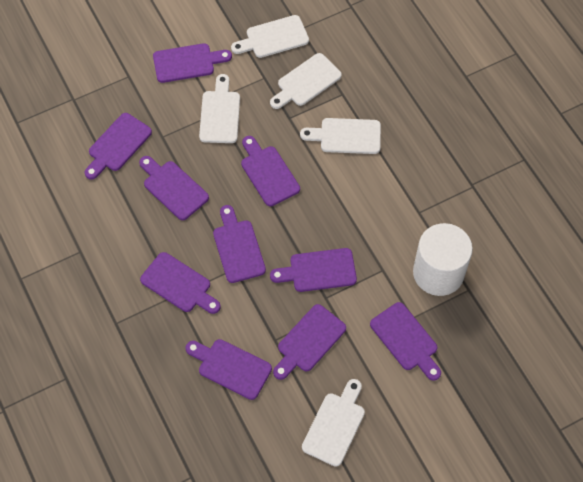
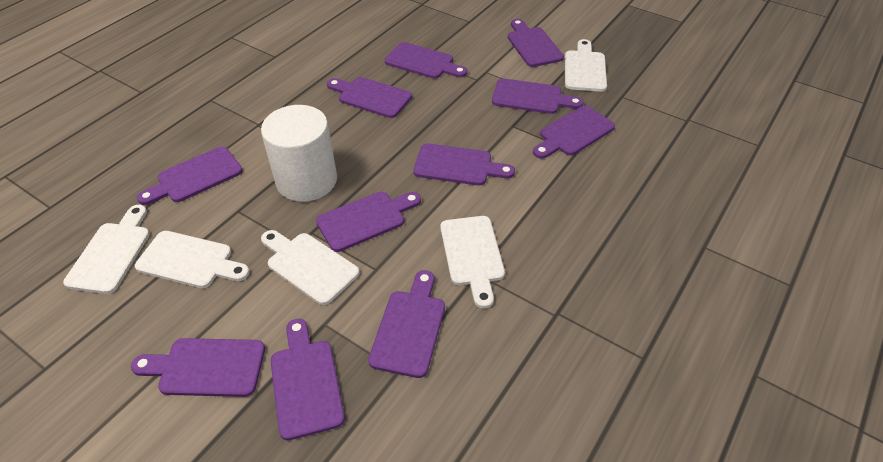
purple cutting board: 10 -> 11

